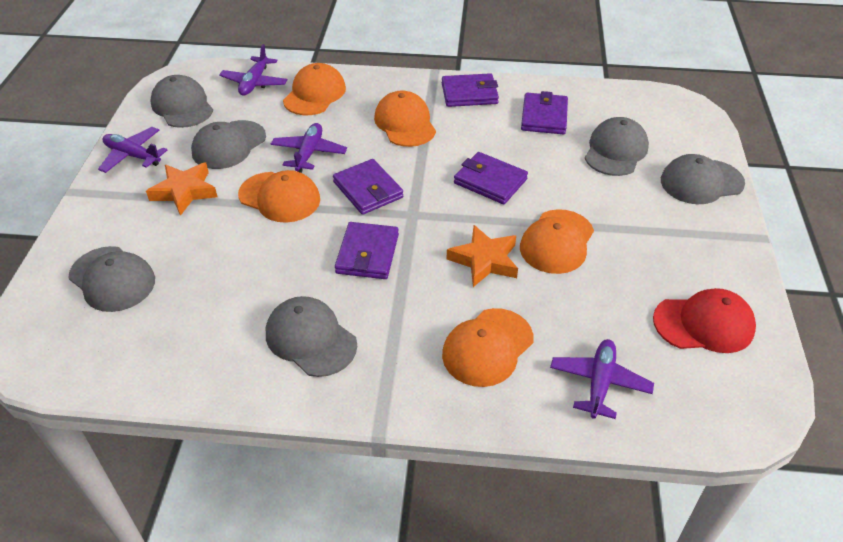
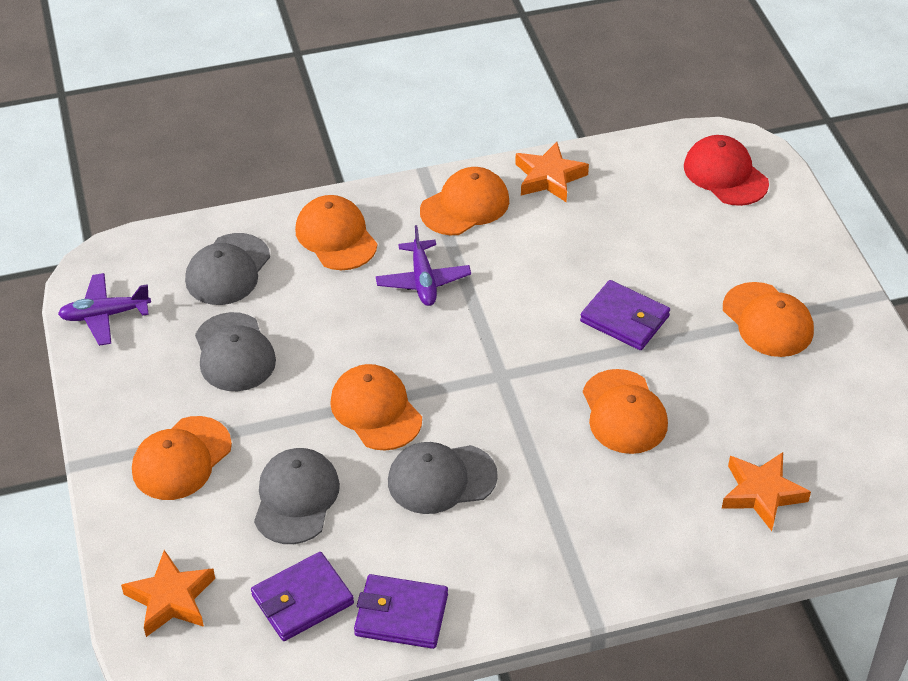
grey cap: 6 -> 4
orange cap: 5 -> 6
orange star: 2 -> 3
purple plane: 4 -> 2
purple wallet: 5 -> 3

